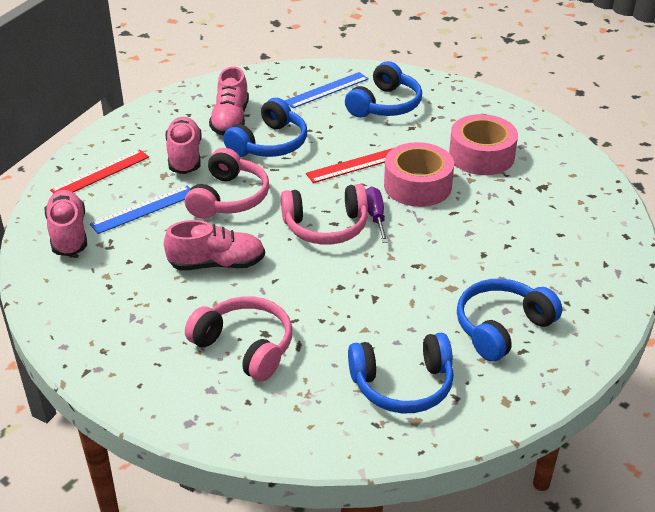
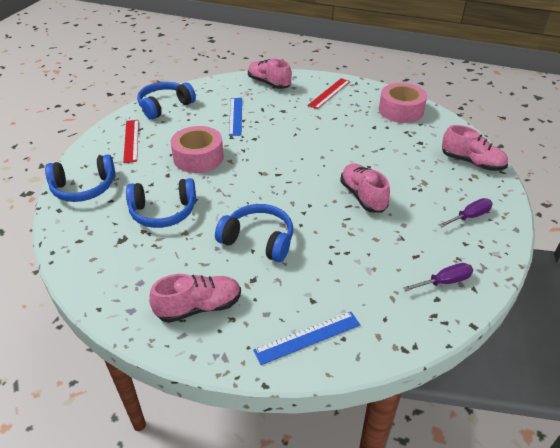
pink headphones: 3 -> 0
purple screwdriver: 1 -> 2

